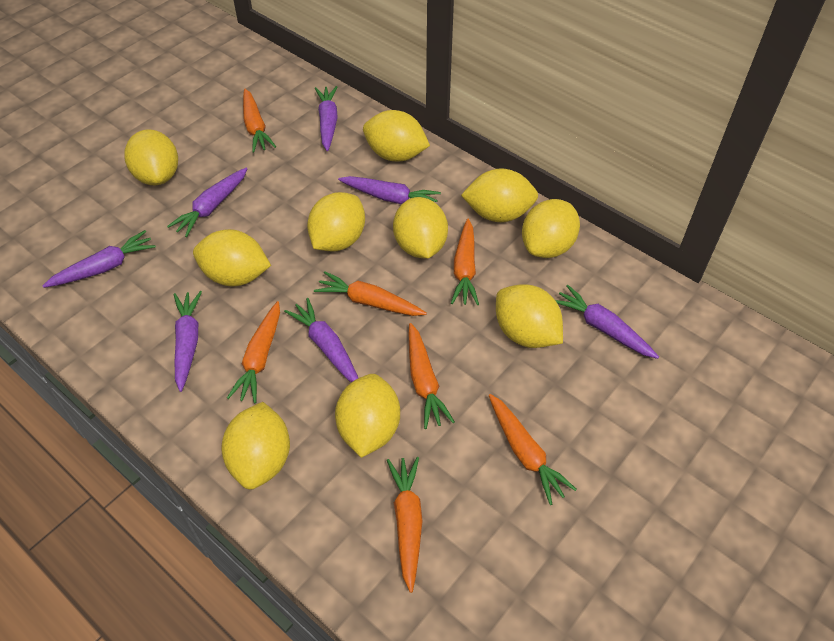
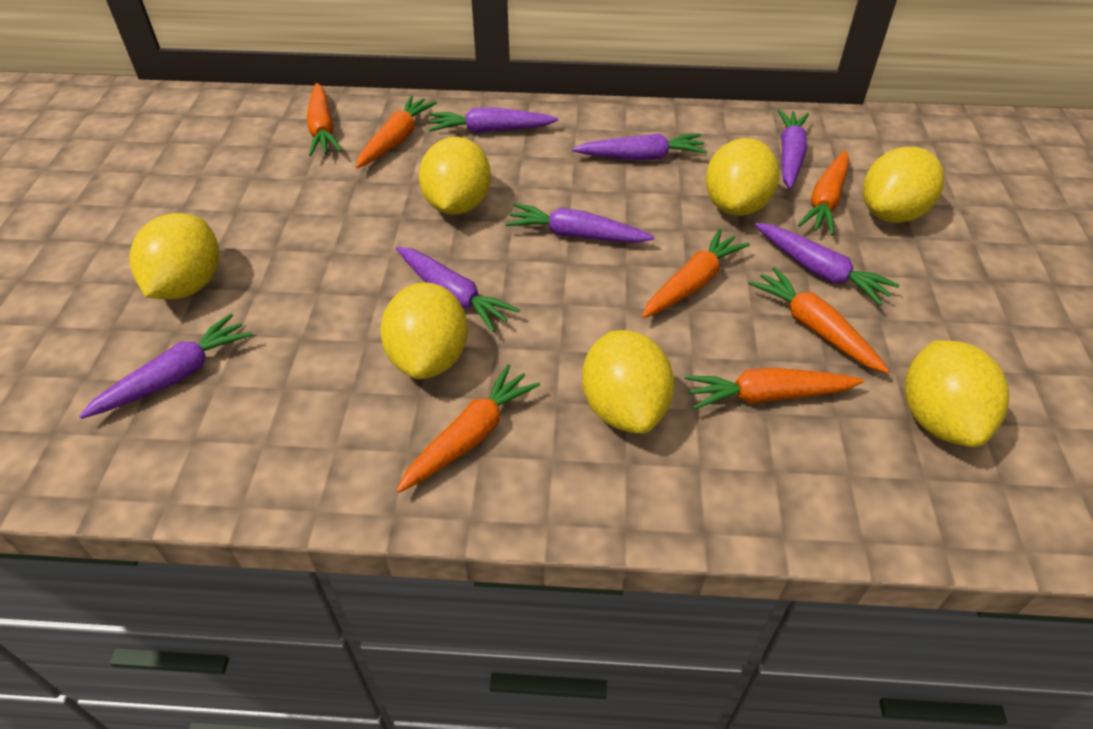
yellow lemon: 10 -> 7

